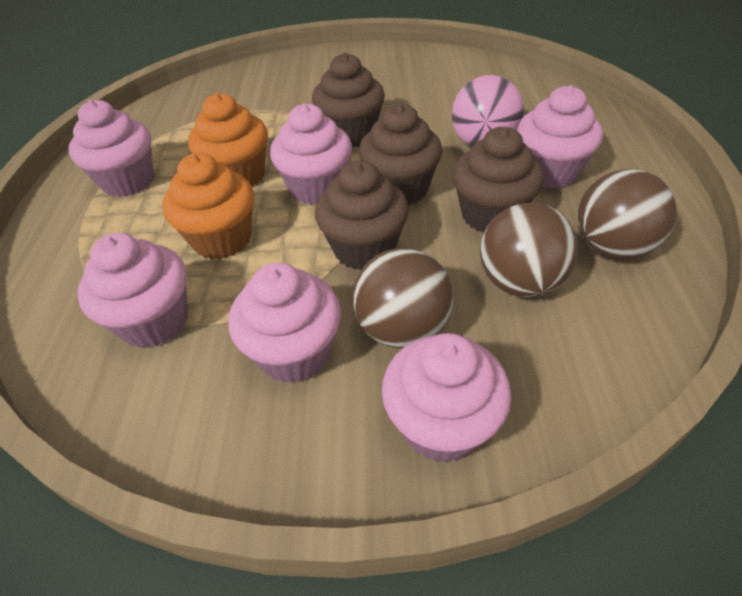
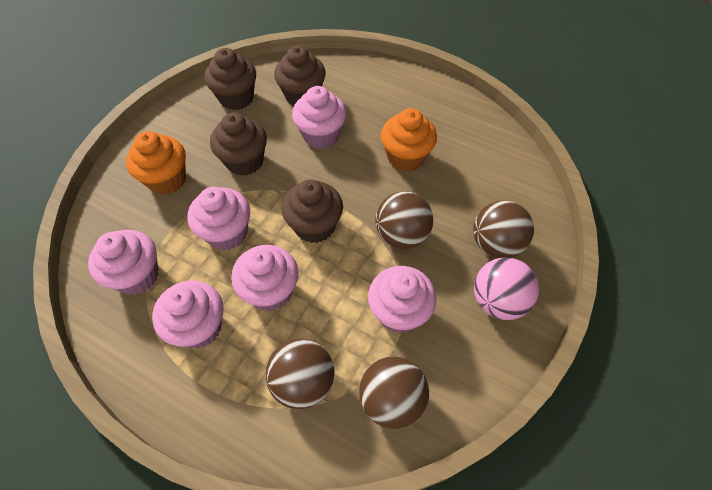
brown ball: 3 -> 4

